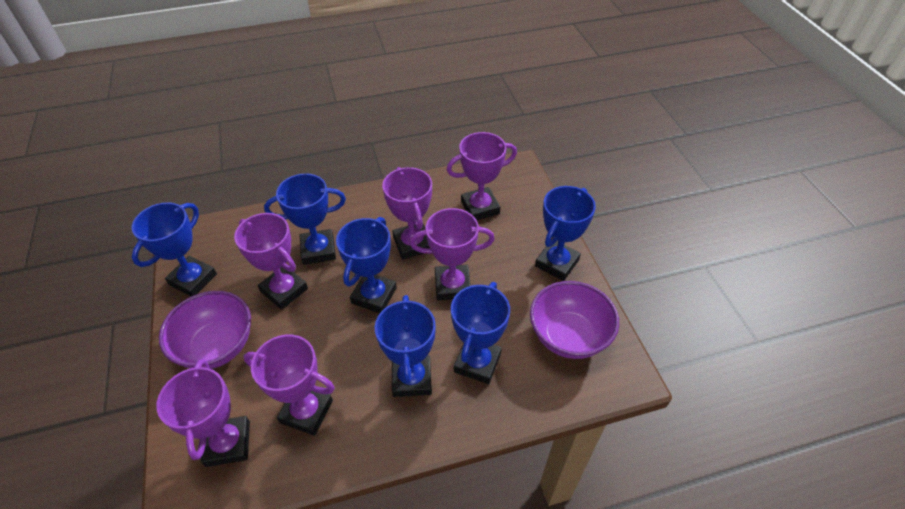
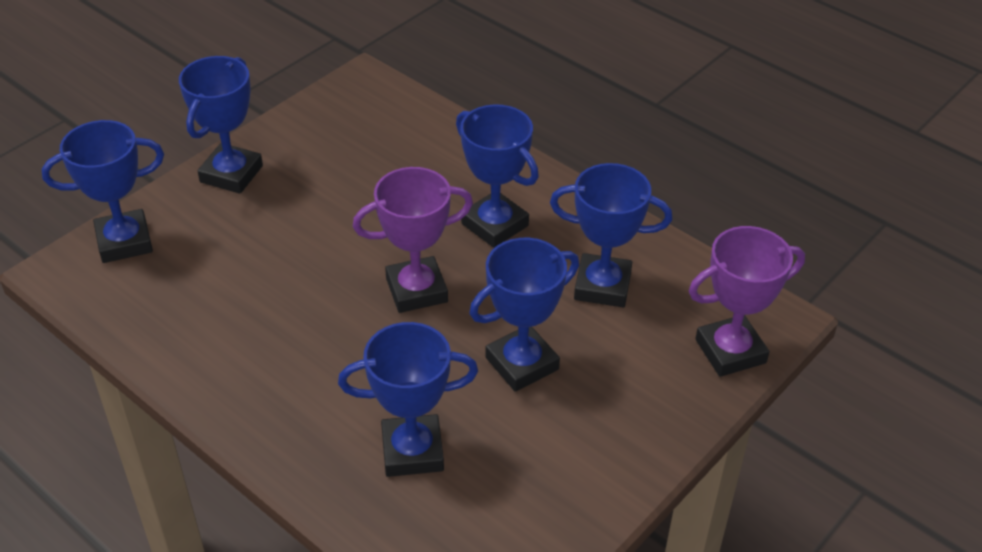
purple bowl: 2 -> 0
purple trophy: 6 -> 2

